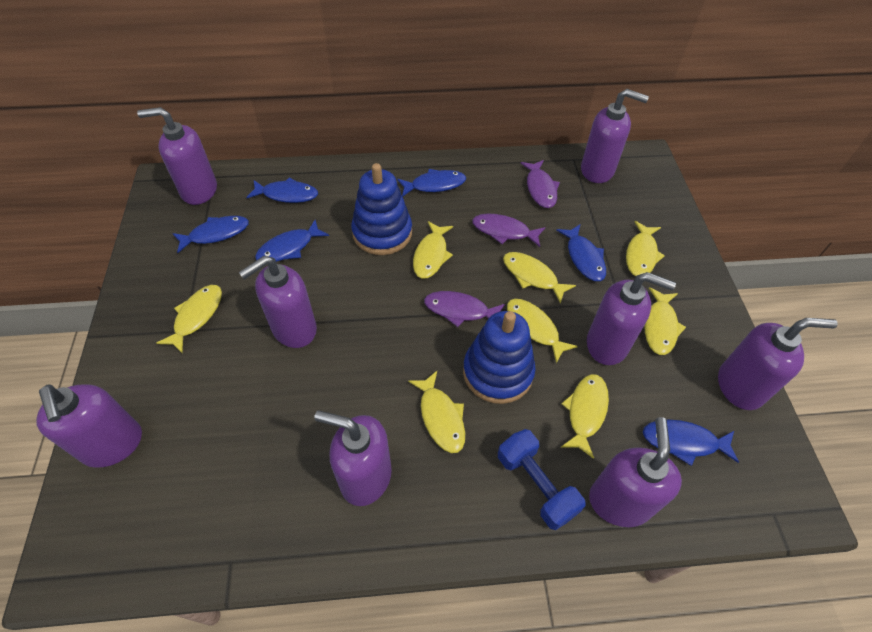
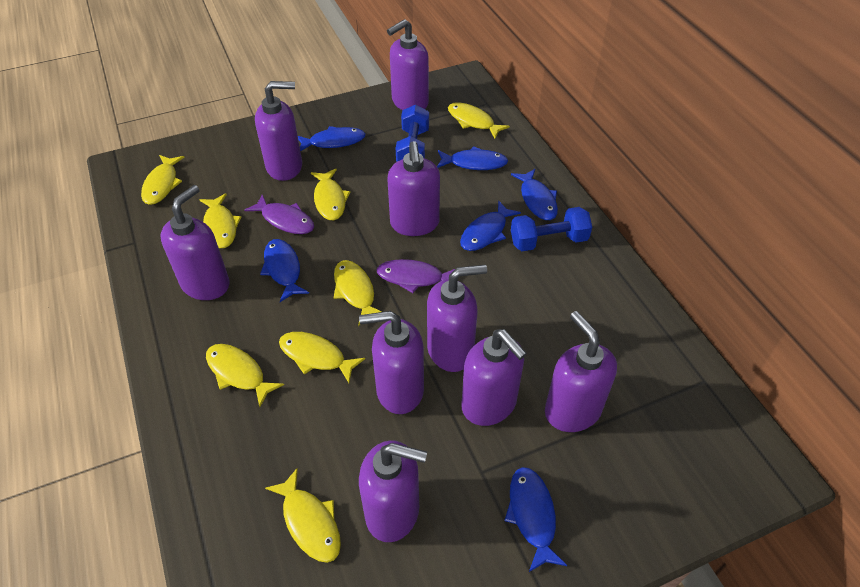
blue dumbbell: 1 -> 2
blue stacking toy: 2 -> 0
purple fish: 3 -> 2
purple soap dispenser: 8 -> 9

